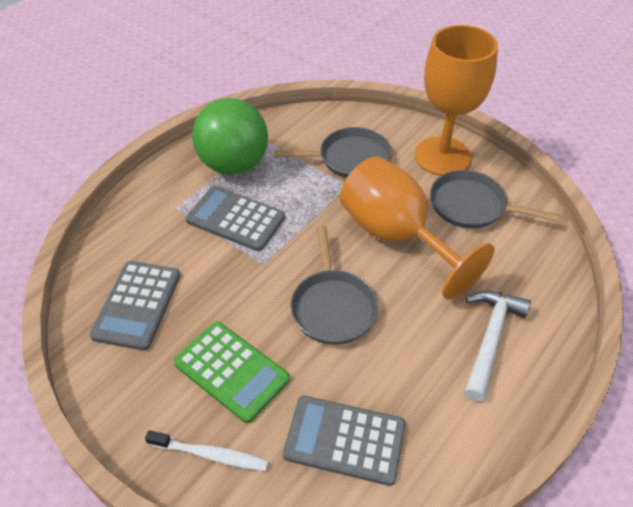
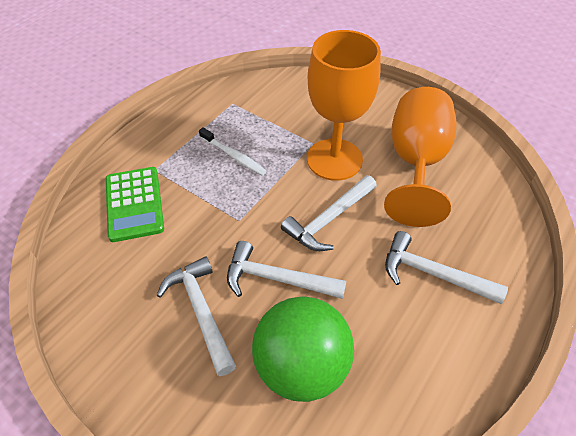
grey calculator: 3 -> 0
grey pan: 3 -> 0
white hammer: 1 -> 4

